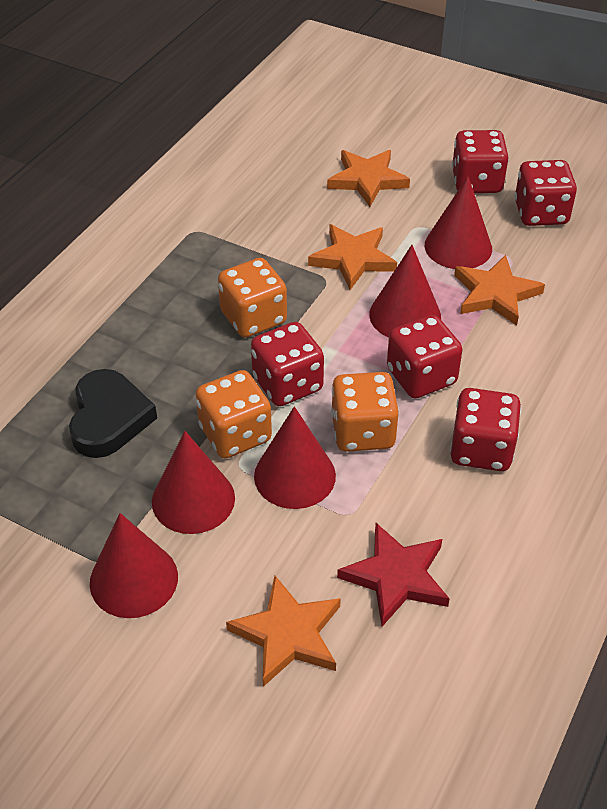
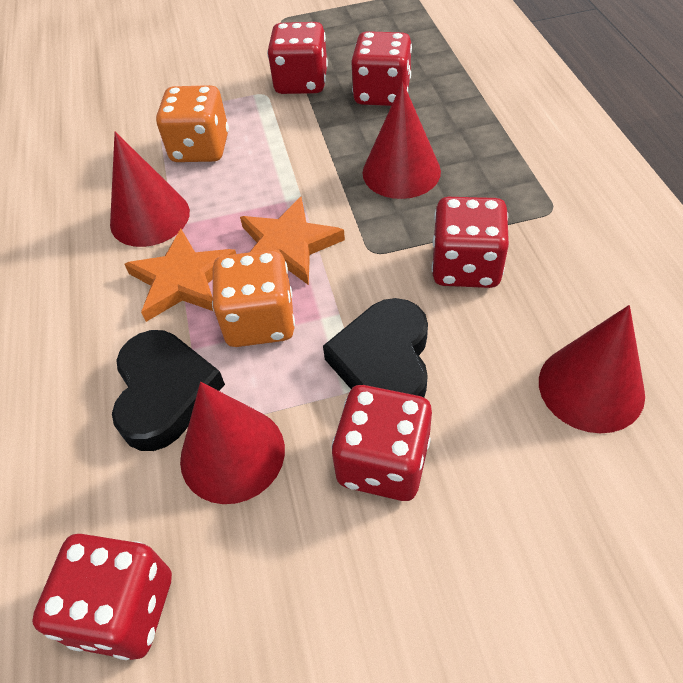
black heart: 1 -> 2
orange dice: 3 -> 2
orange star: 4 -> 2
red cone: 5 -> 4
red star: 1 -> 0

